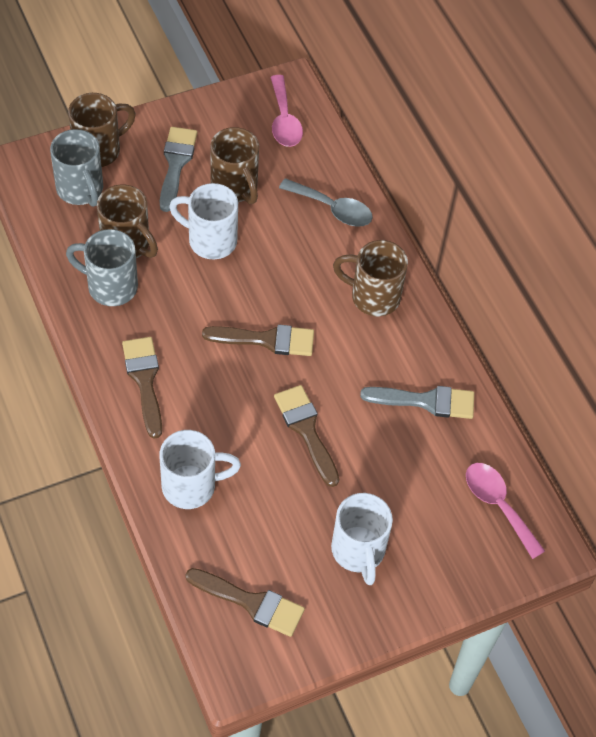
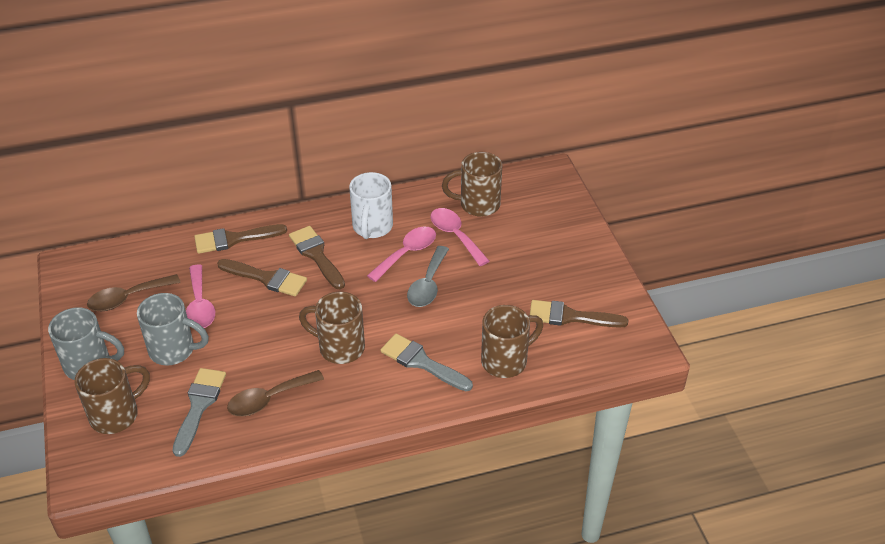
brown spoon: 0 -> 2
pink spoon: 2 -> 3
white mug: 3 -> 1

